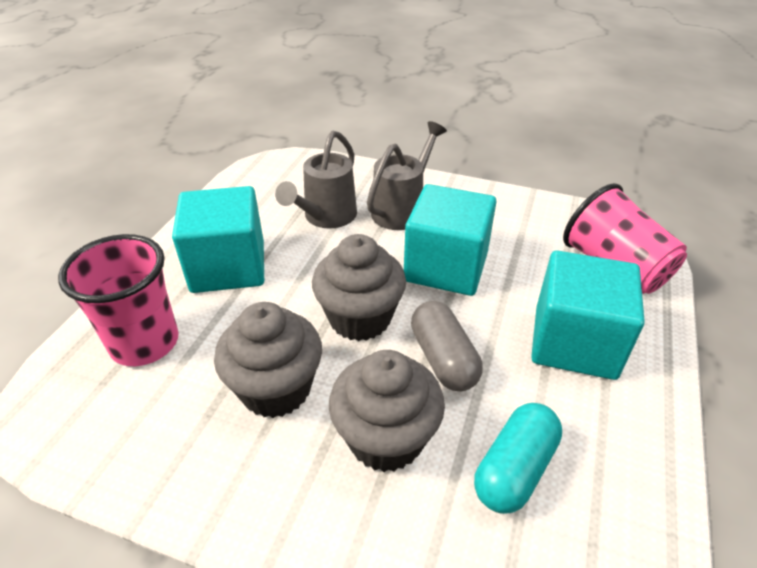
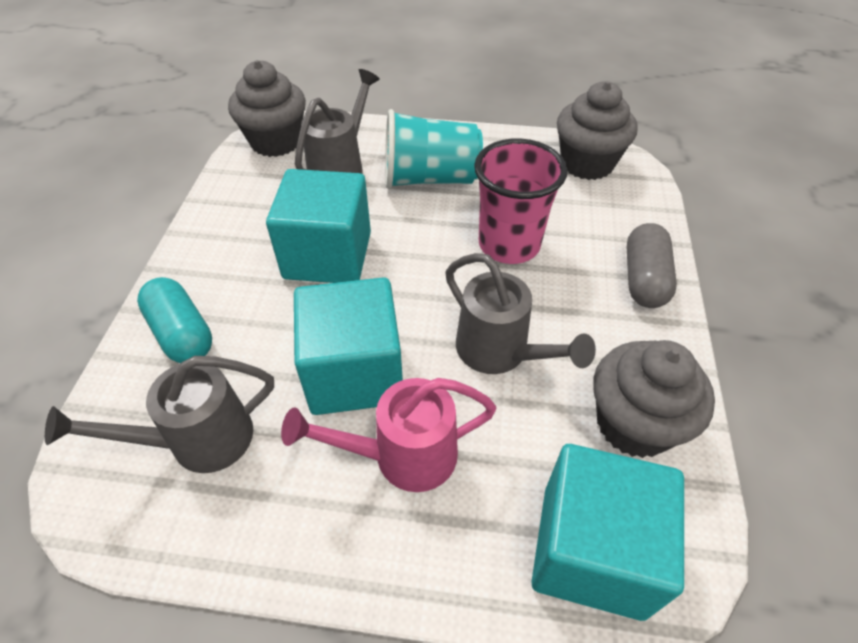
grey watering can: 2 -> 3
pink cup: 2 -> 1
pink watering can: 0 -> 1
turquoise cup: 0 -> 1

